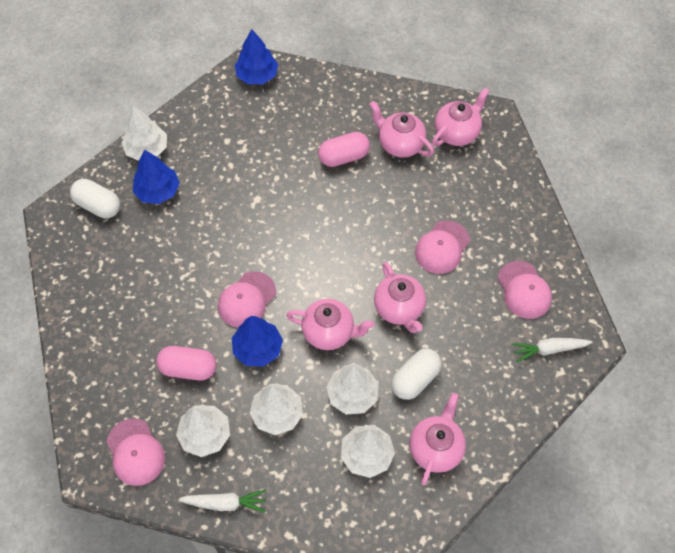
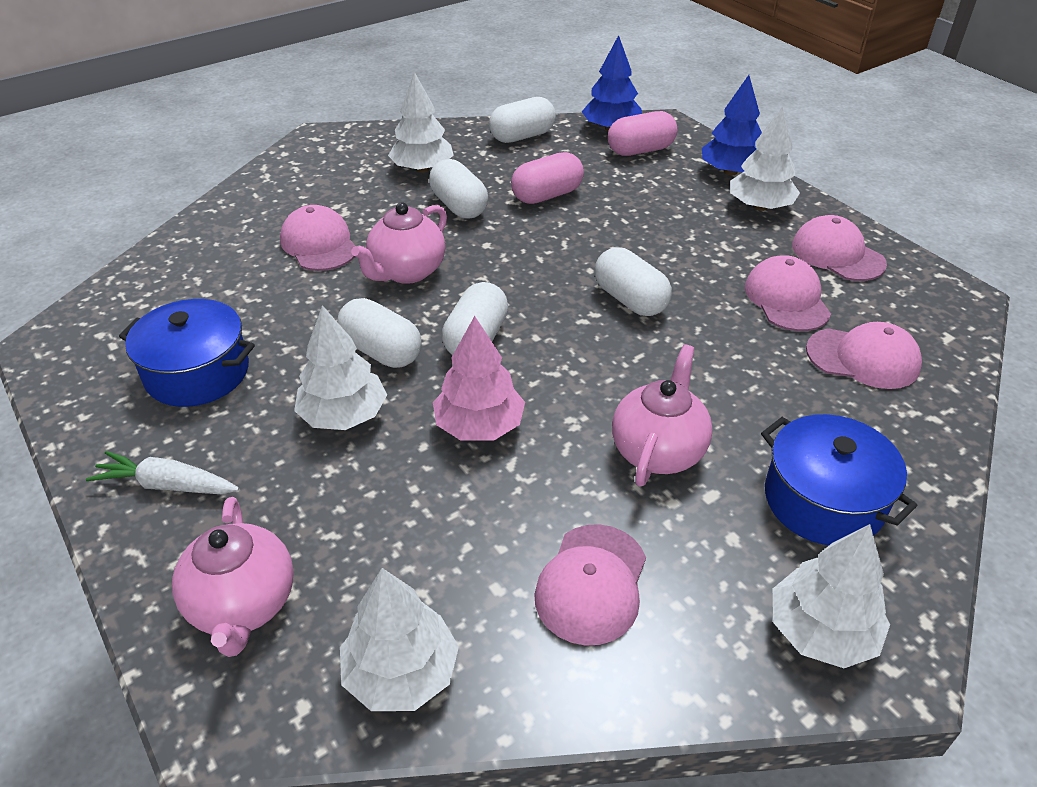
blue pot: 0 -> 2
blue tree: 3 -> 2
pink cap: 4 -> 5
pink teapot: 5 -> 3
pink tree: 0 -> 1
white capsule: 2 -> 5
white carrot: 2 -> 1

